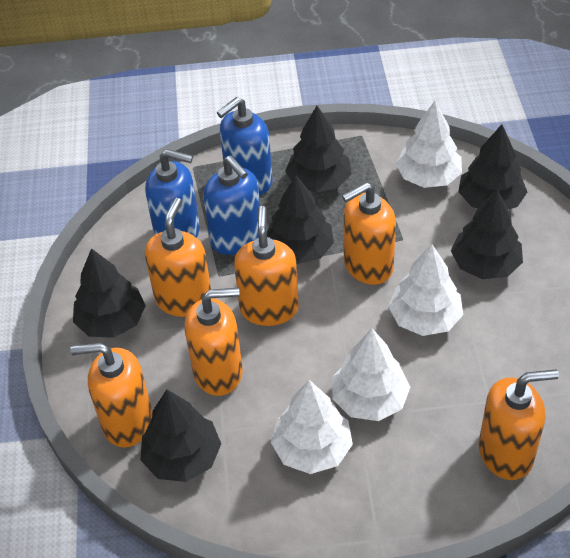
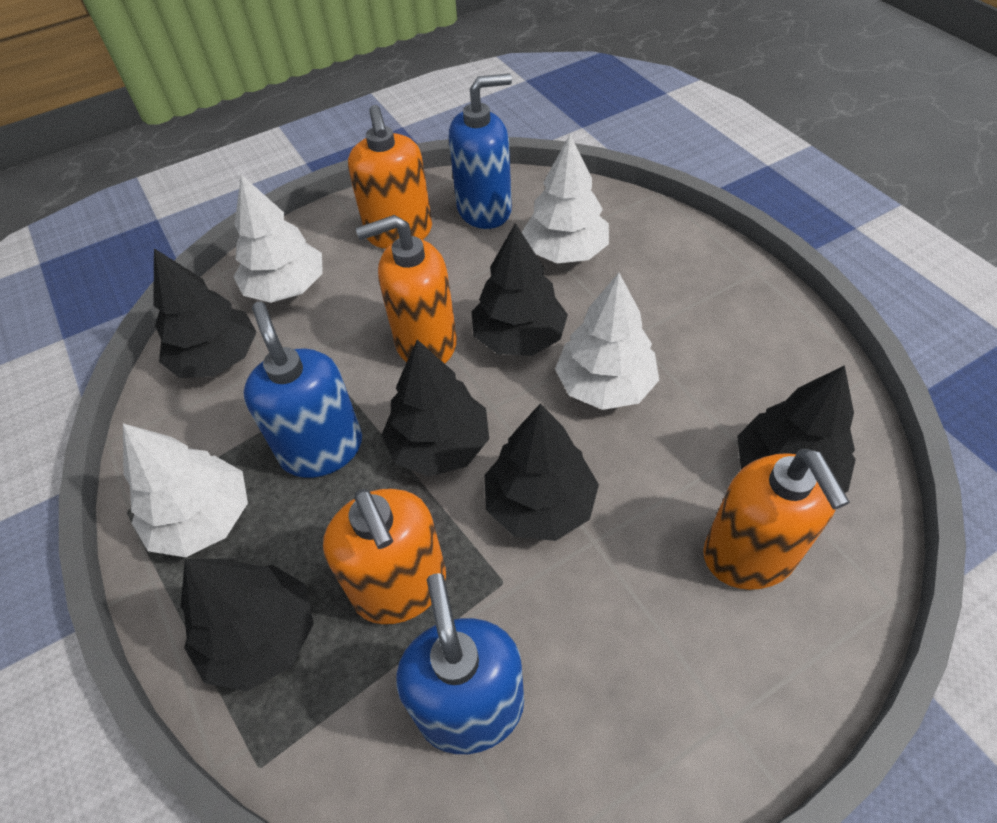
orange soap dispenser: 6 -> 4

